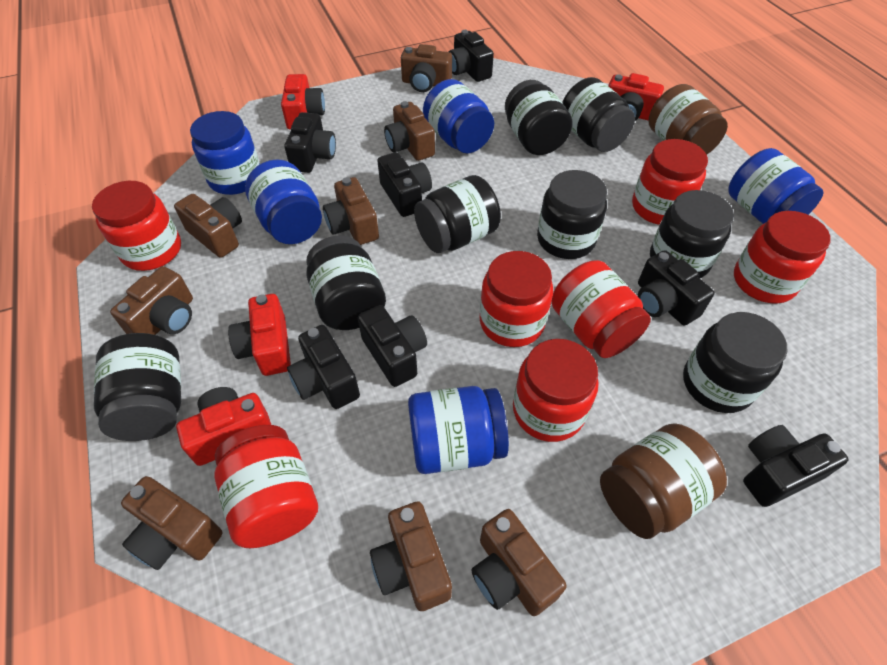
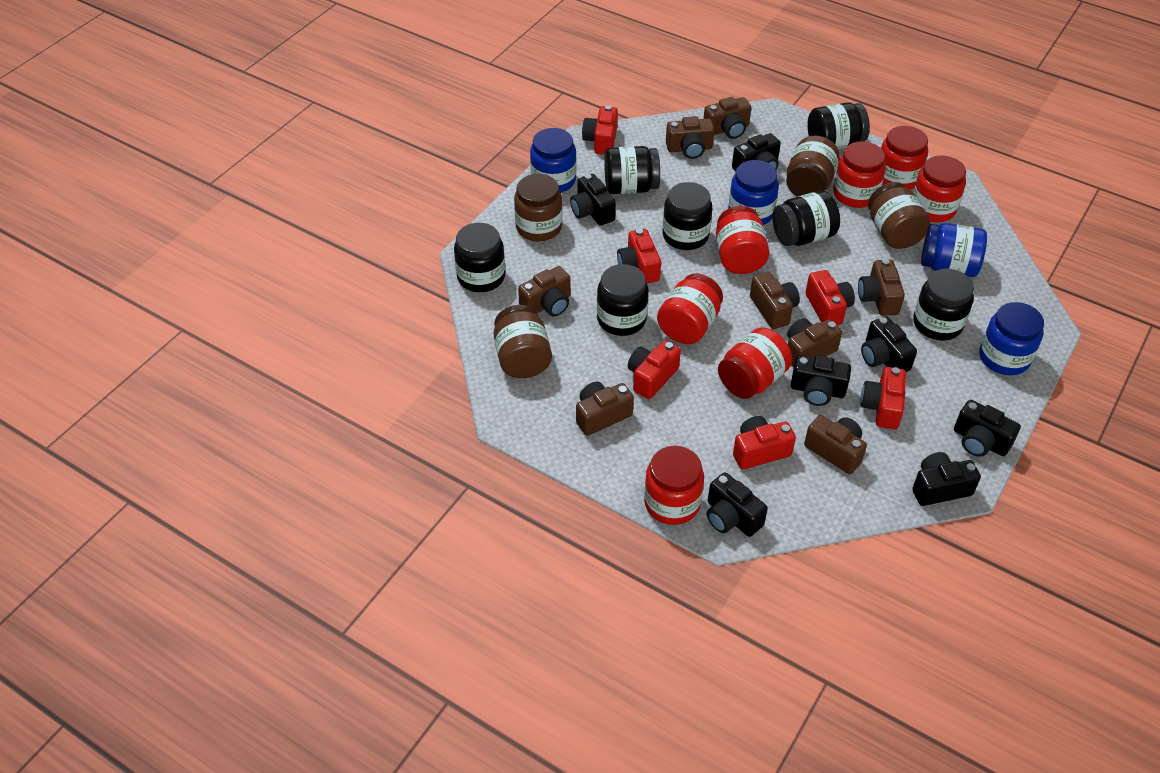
black jar: 8 -> 7
blue jar: 5 -> 4
brown jar: 2 -> 4
red camera: 4 -> 6

